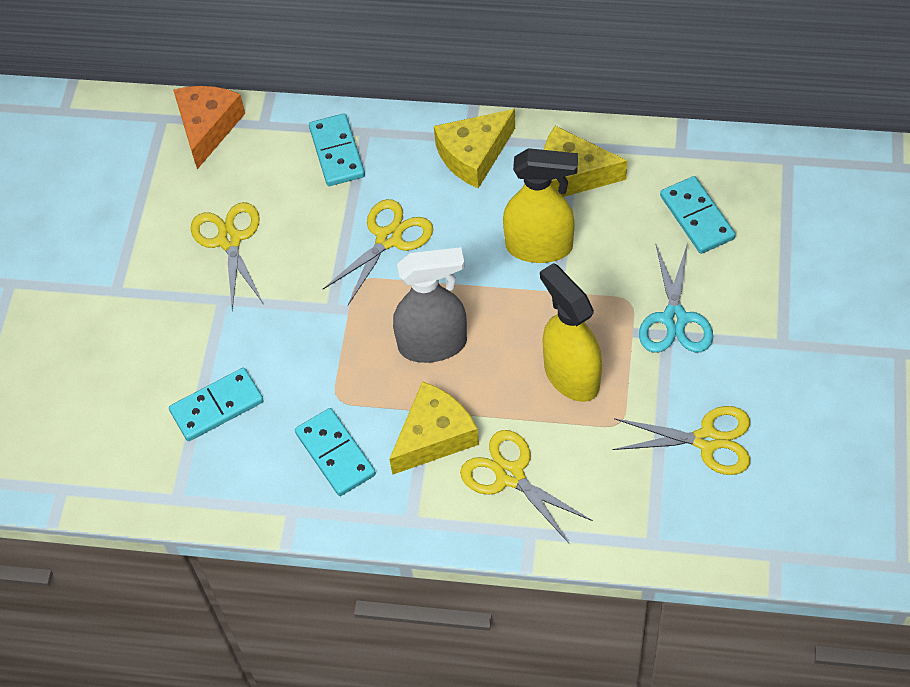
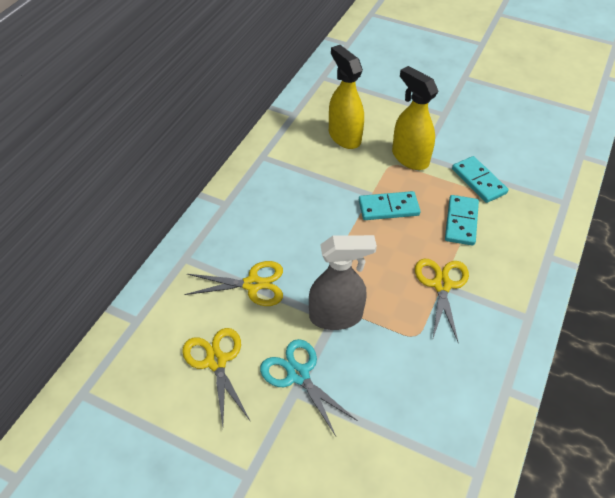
orange cheese: 1 -> 0
turquoise domino: 4 -> 3
yellow cheese: 3 -> 0
yellow scissors: 4 -> 3

